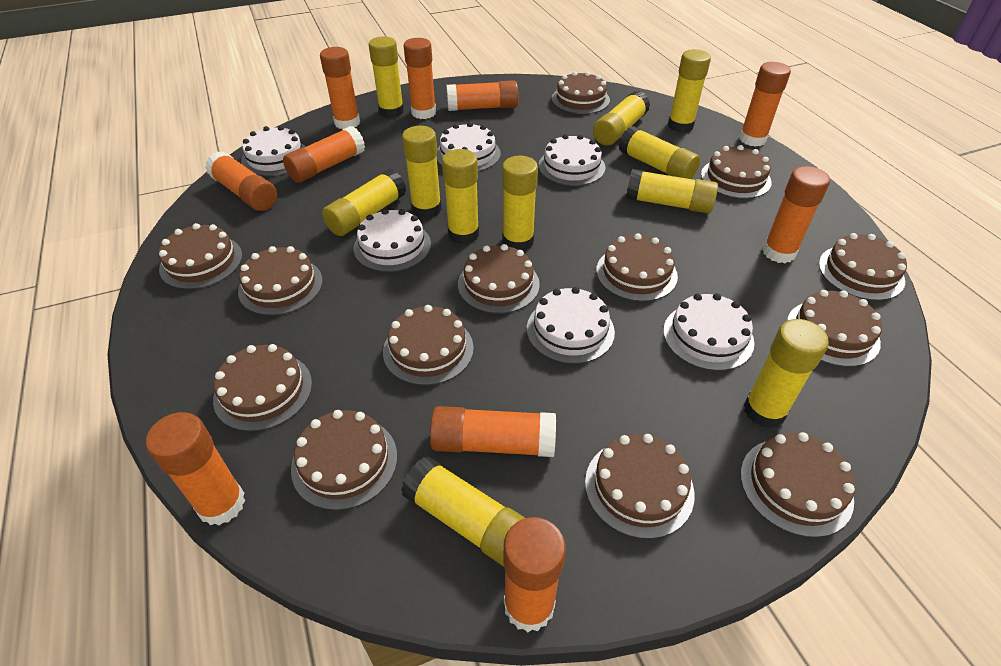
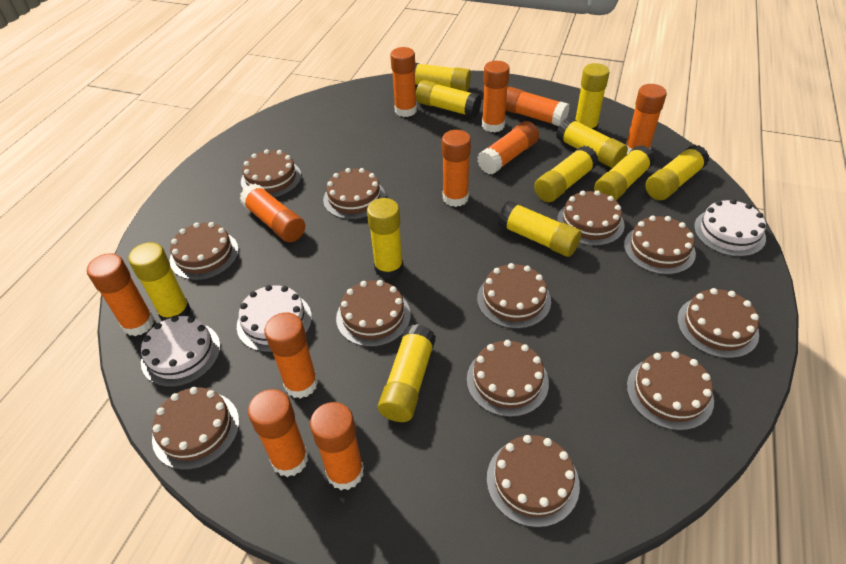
brown cake: 13 -> 12
orange glue stick: 10 -> 11
white cake: 6 -> 3

